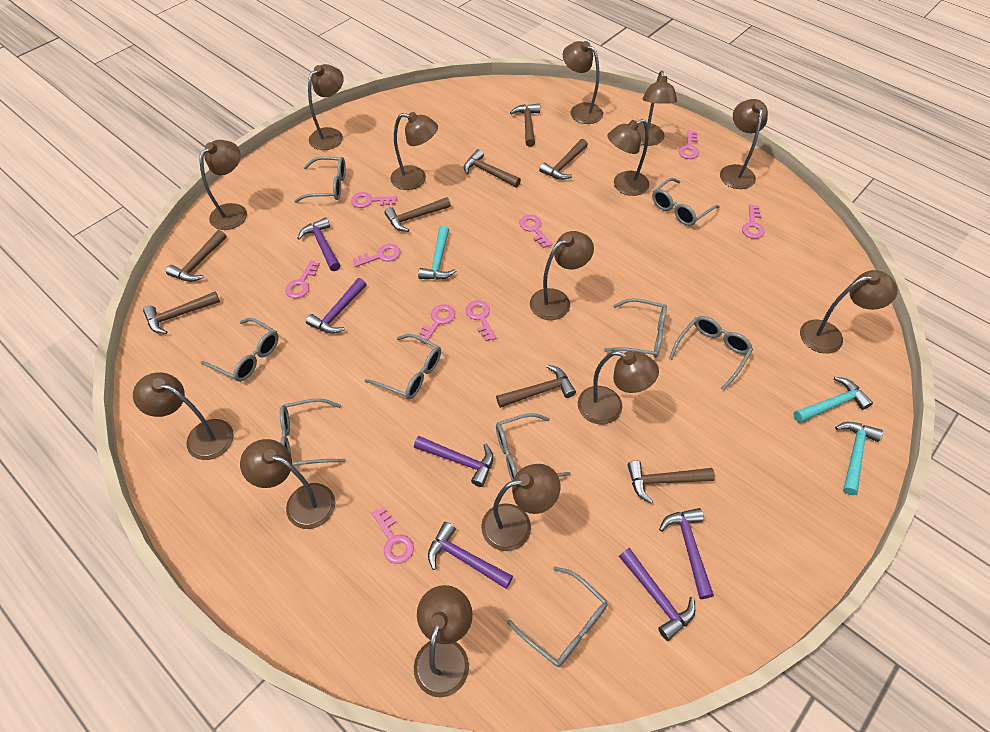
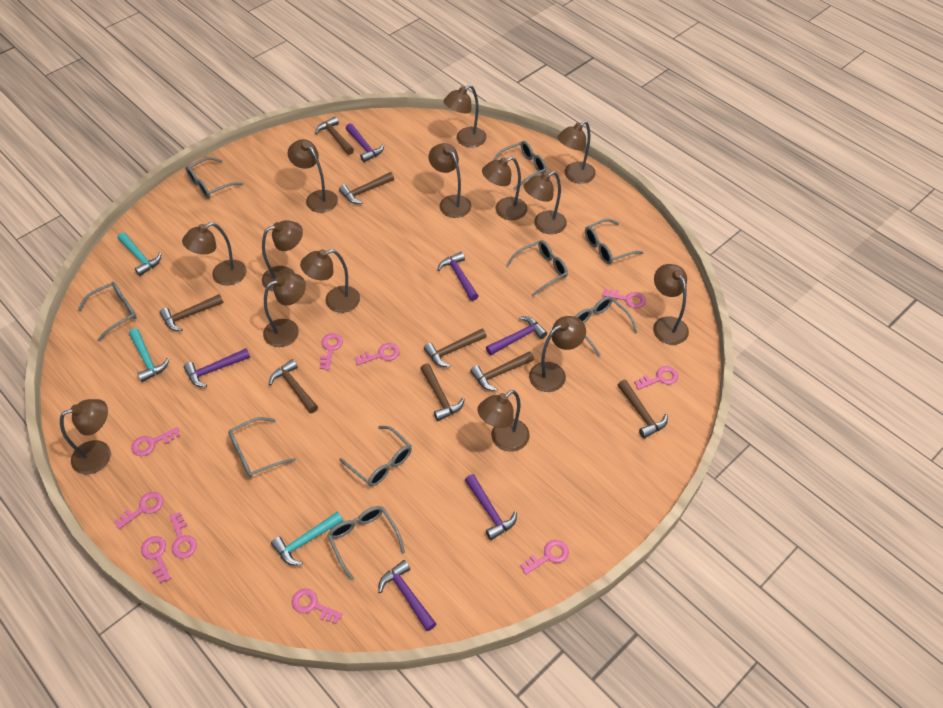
pink key: 9 -> 10

